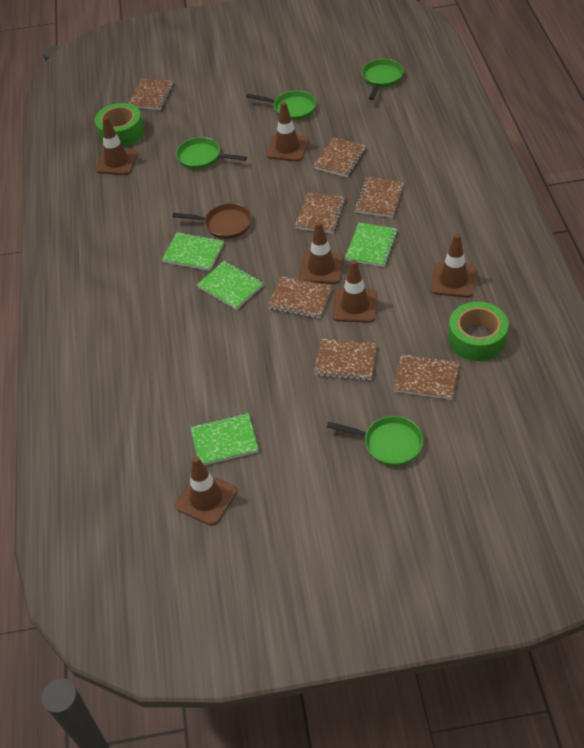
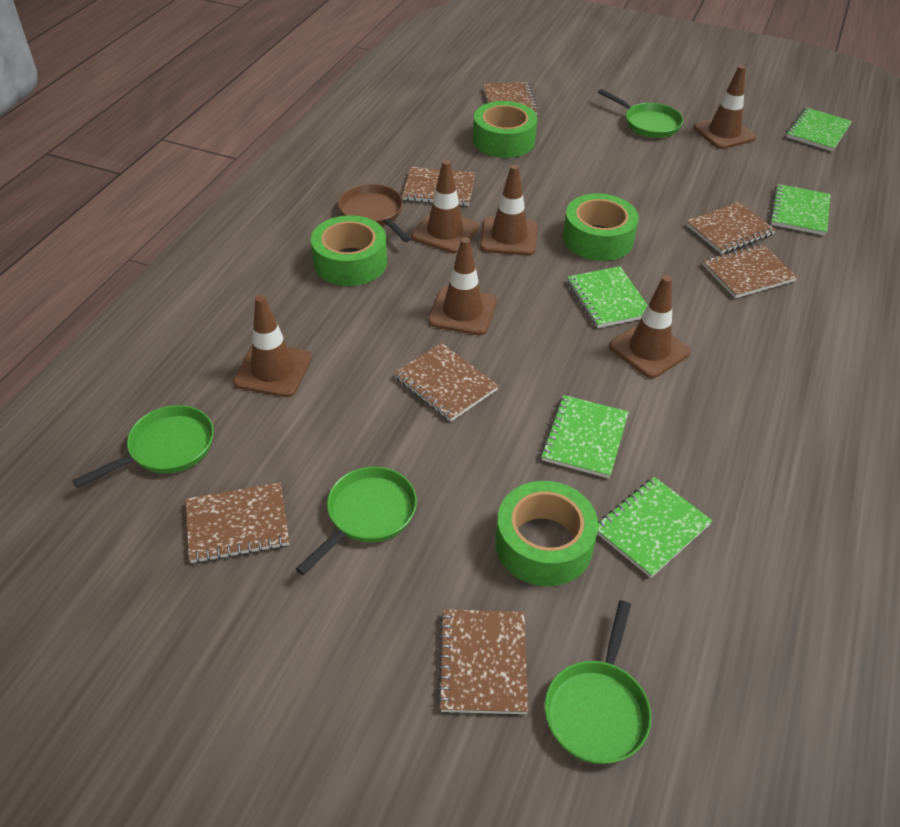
green notebook: 4 -> 5
green tape: 2 -> 4

